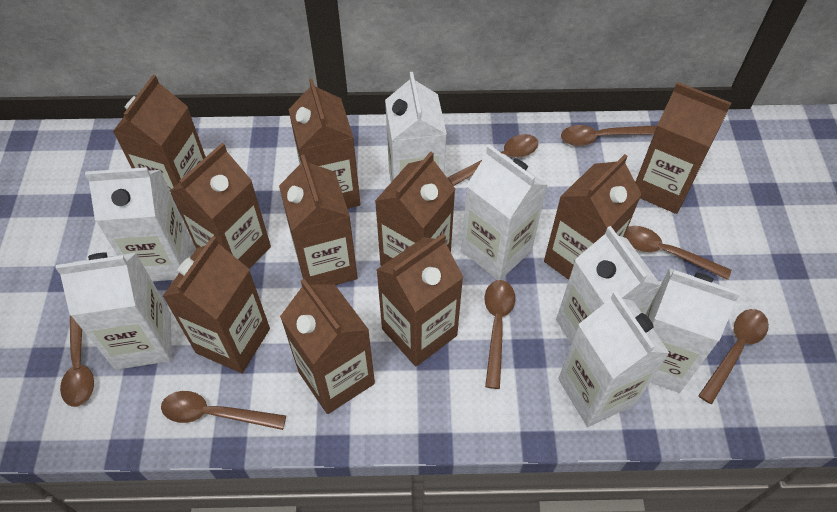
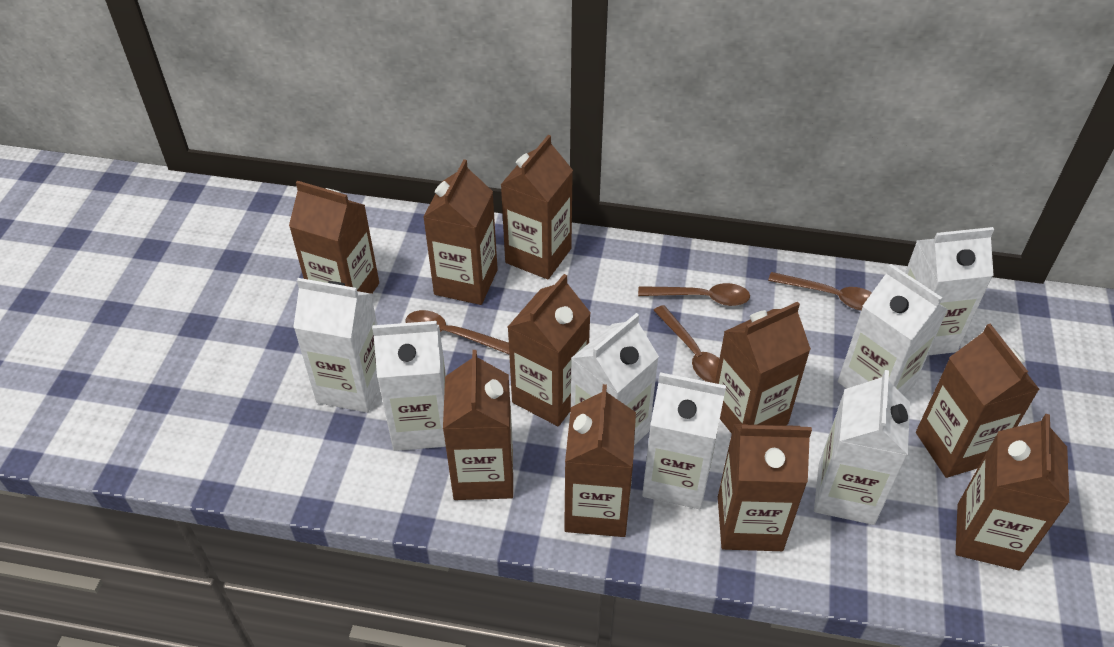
brown spoon: 7 -> 4

